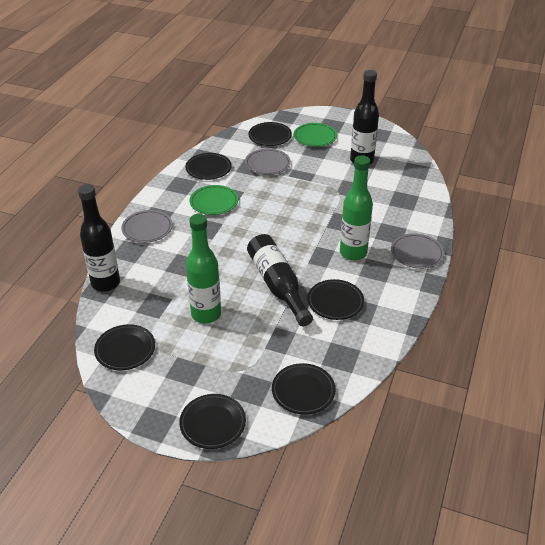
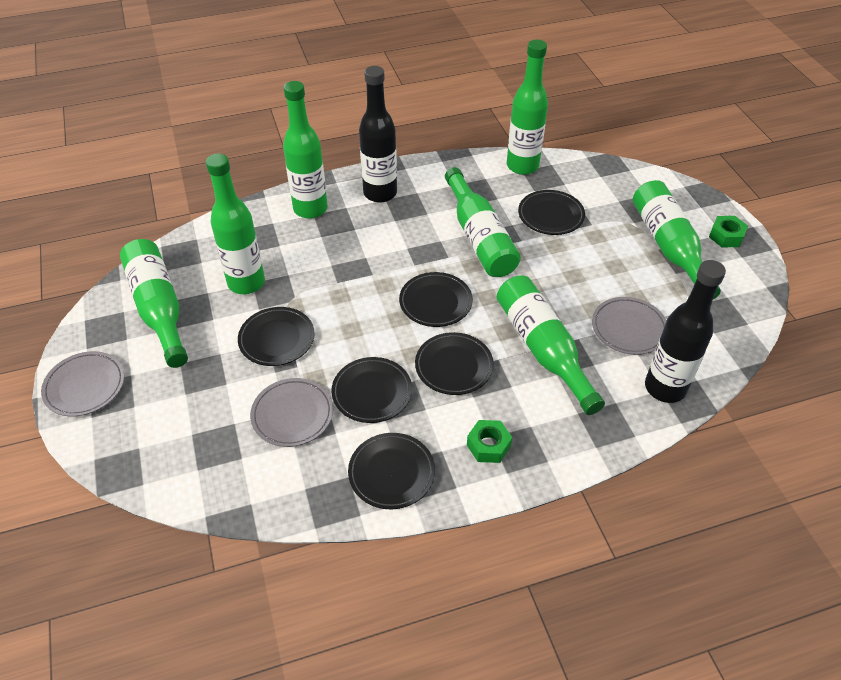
black bottle: 3 -> 2
green bottle: 2 -> 7
green nut: 0 -> 2
green plate: 2 -> 0

